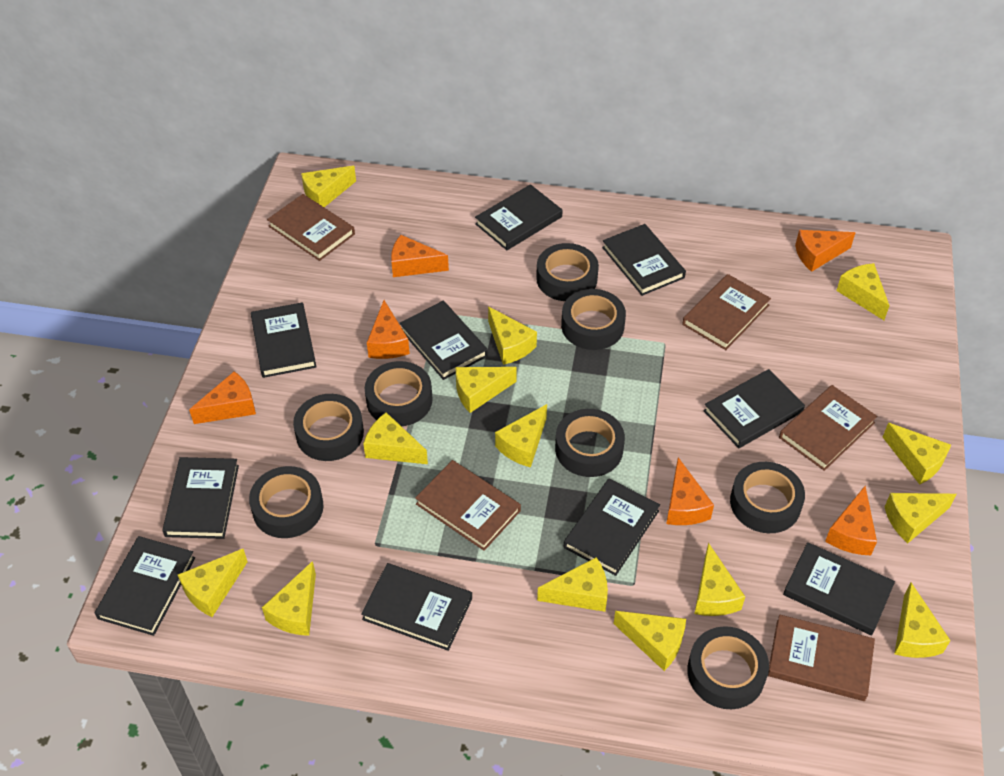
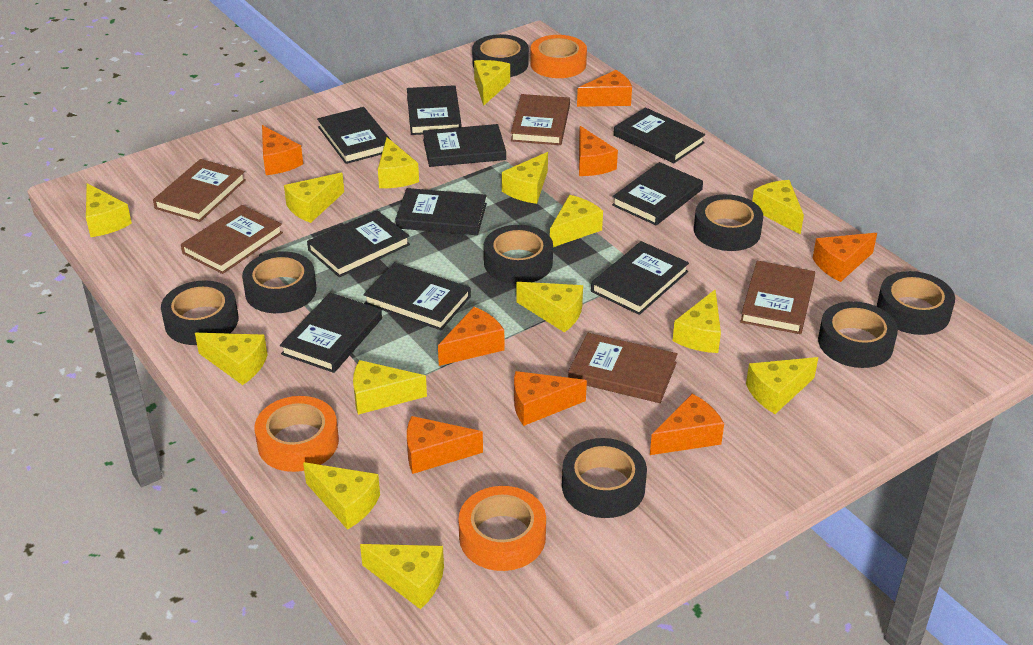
orange cheese: 6 -> 8
orange tape: 0 -> 3

